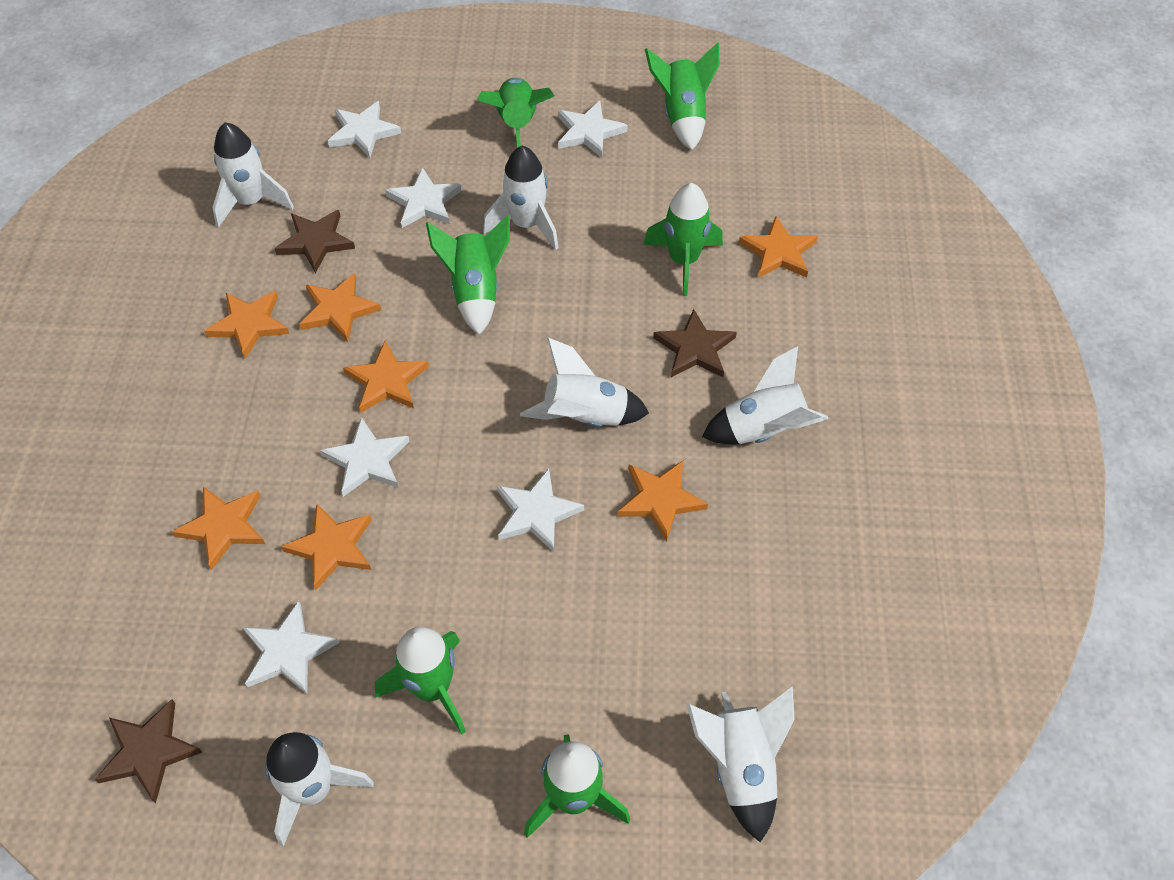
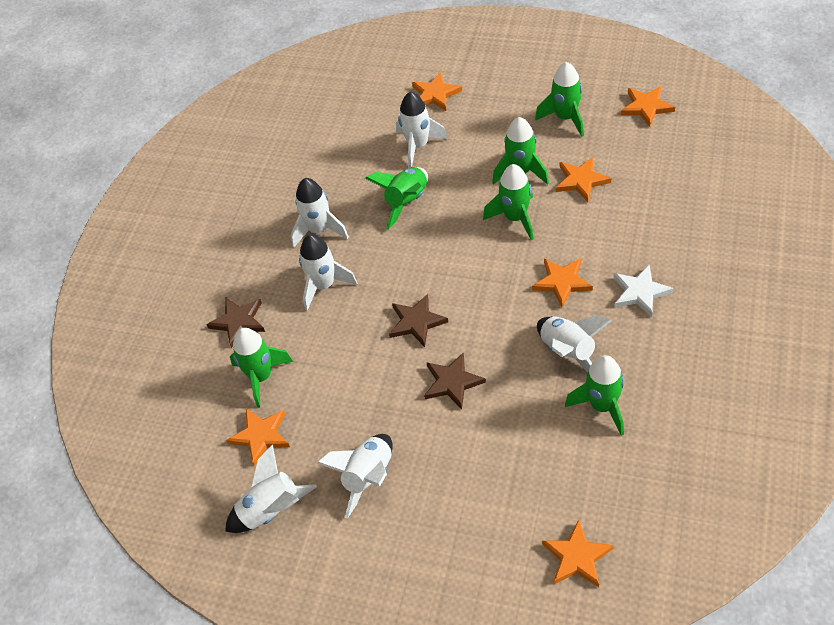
orange star: 7 -> 6
white star: 6 -> 1

